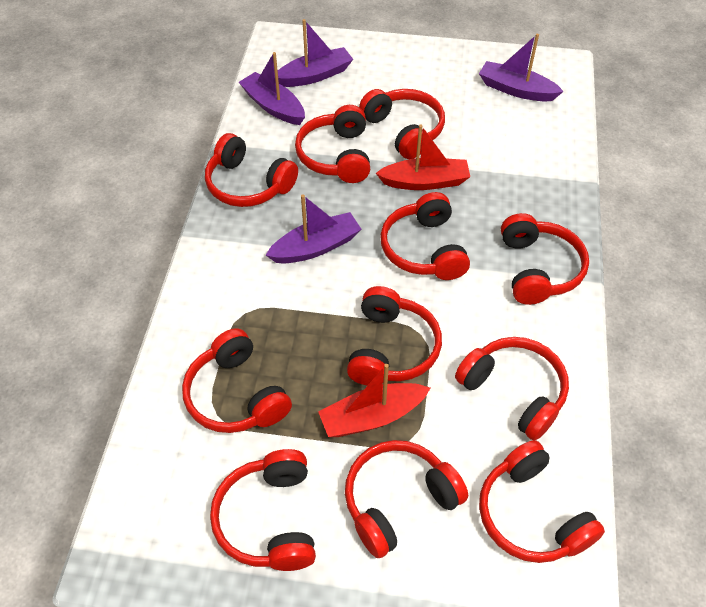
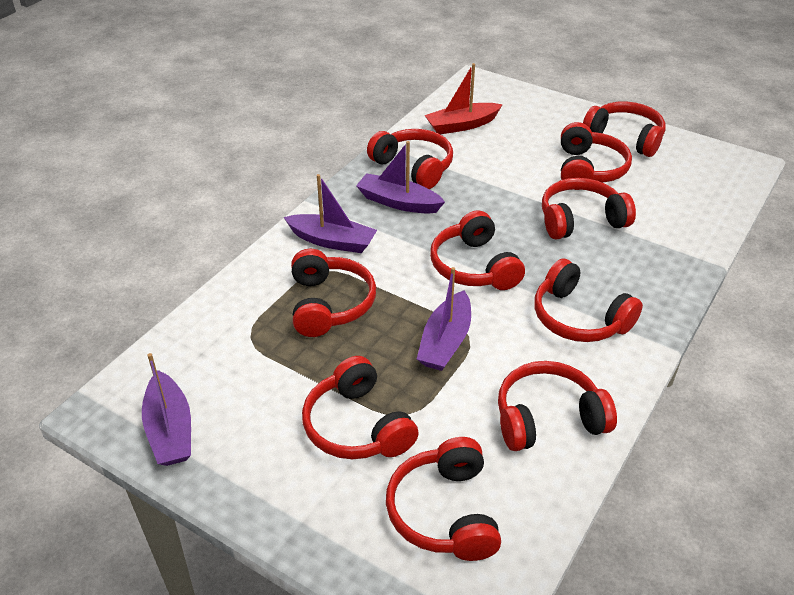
red boat: 2 -> 1
red headphones: 11 -> 10

